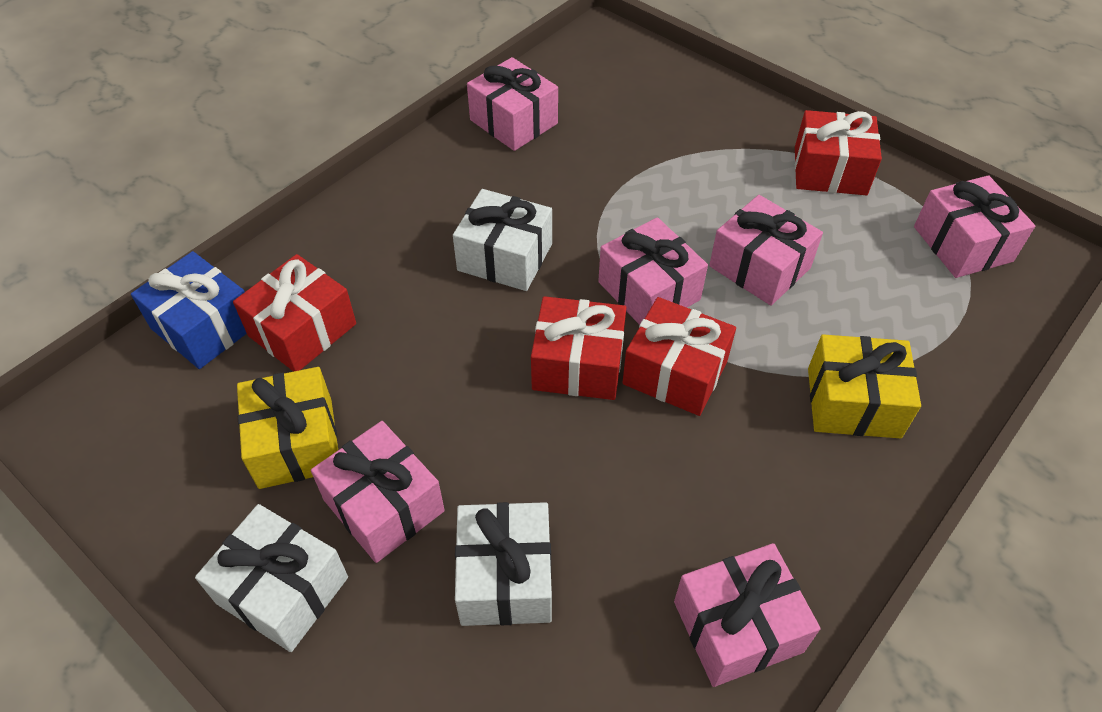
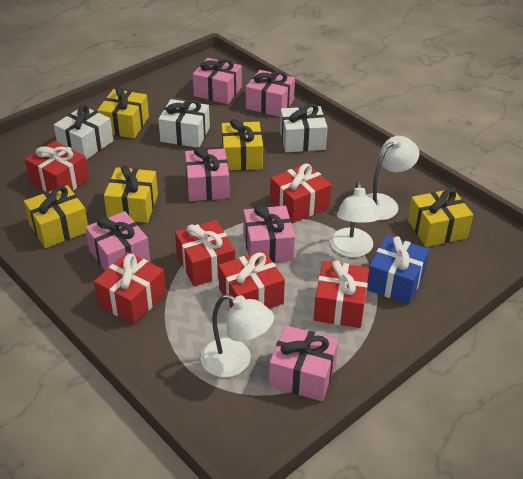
red gift: 4 -> 6
white lamp: 0 -> 3
yellow gift: 2 -> 5

